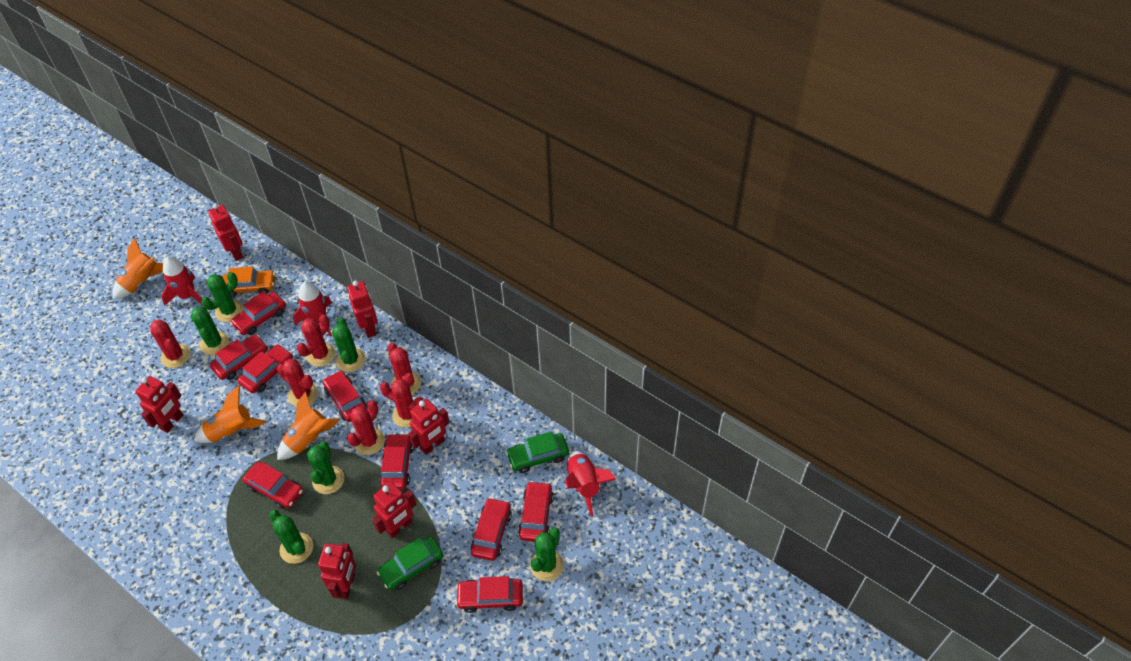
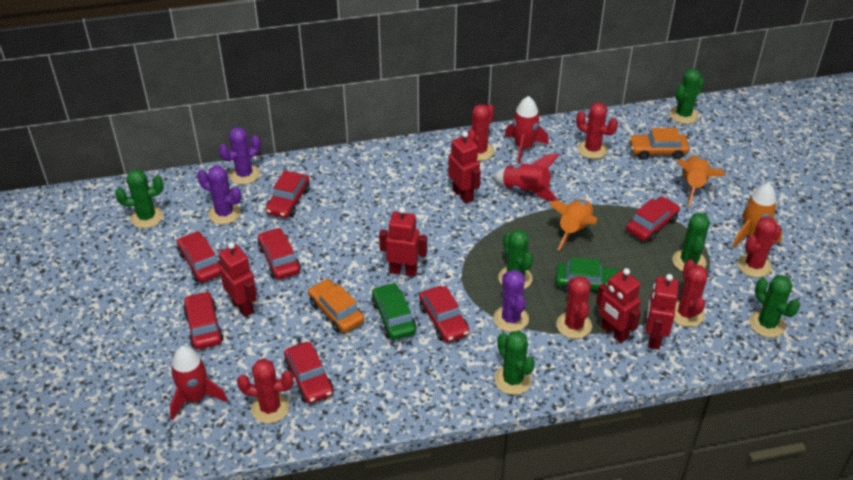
orange car: 1 -> 2
purple cactus: 0 -> 3
red car: 9 -> 7
red robot: 6 -> 5

